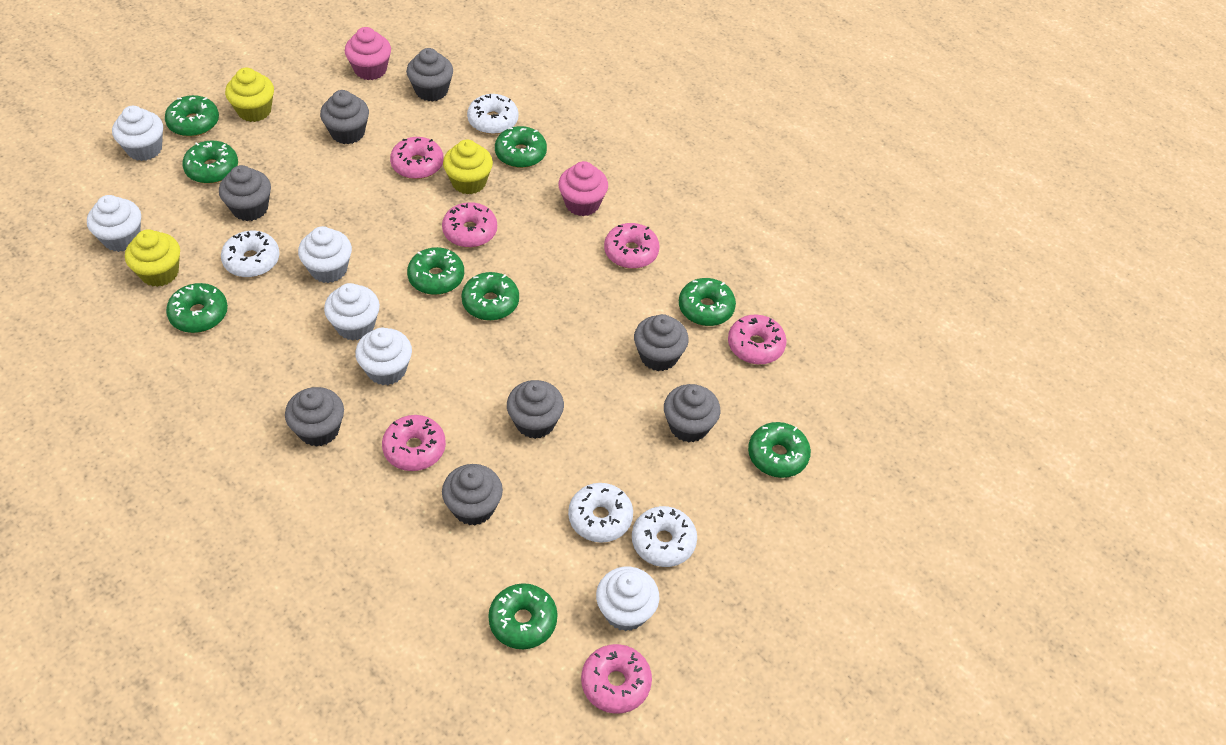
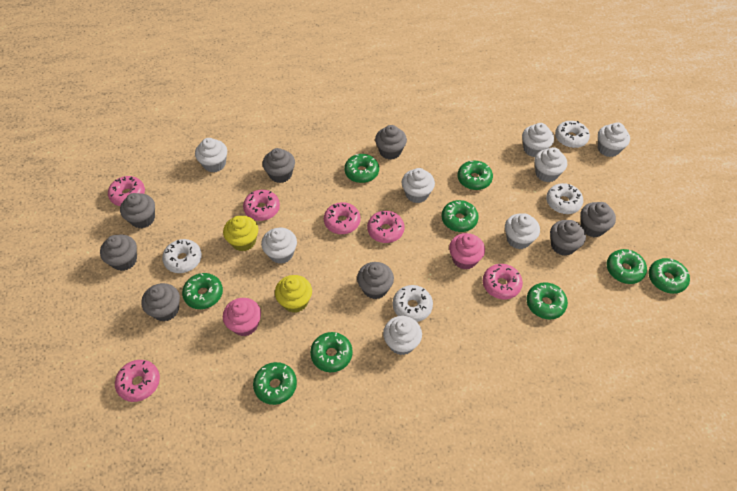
white cupcake: 6 -> 8
yellow cupcake: 3 -> 2

